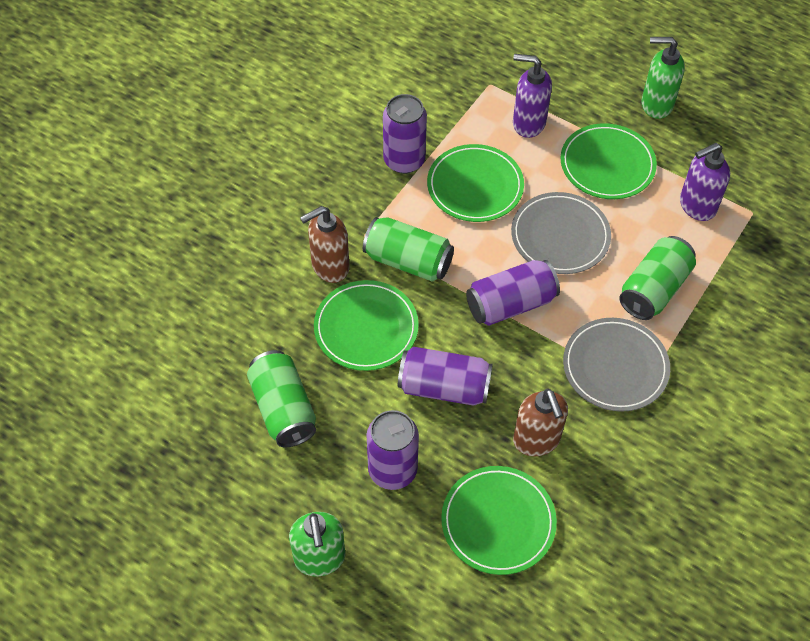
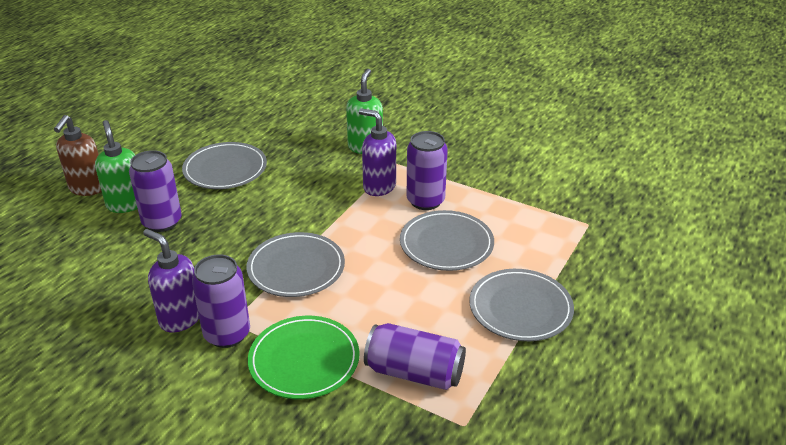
brown soap dispenser: 2 -> 1
green can: 3 -> 0
green plate: 4 -> 1
grey plate: 2 -> 4

